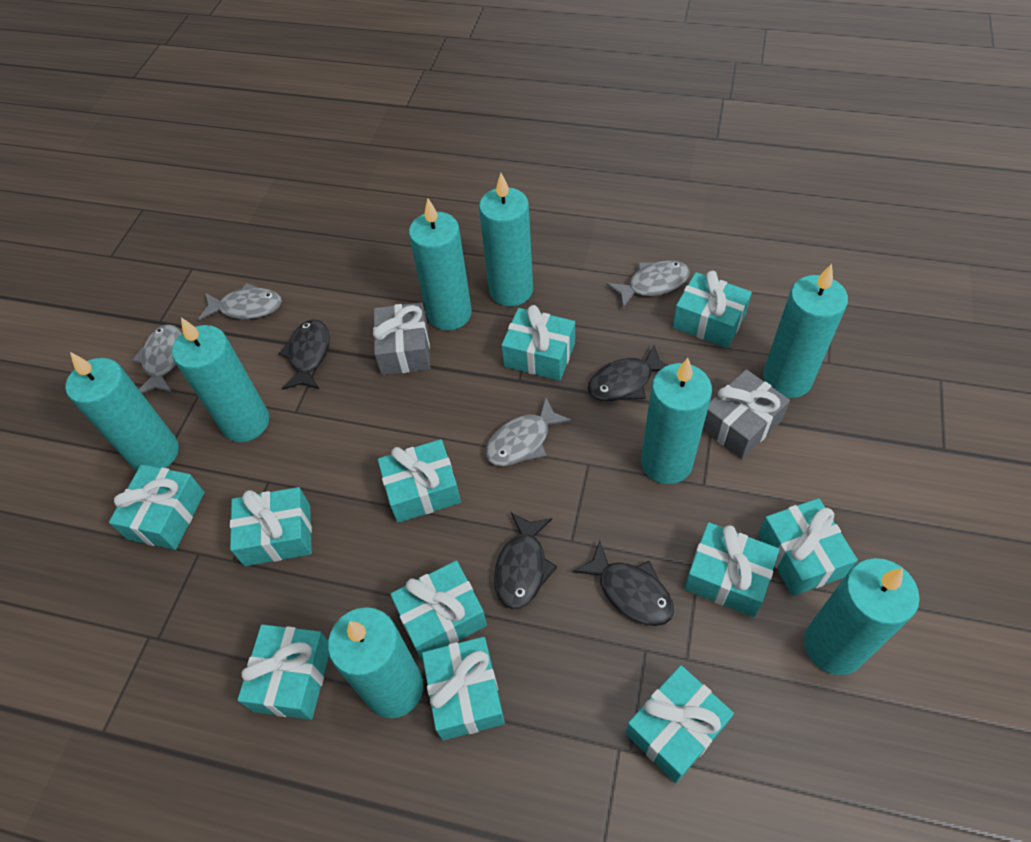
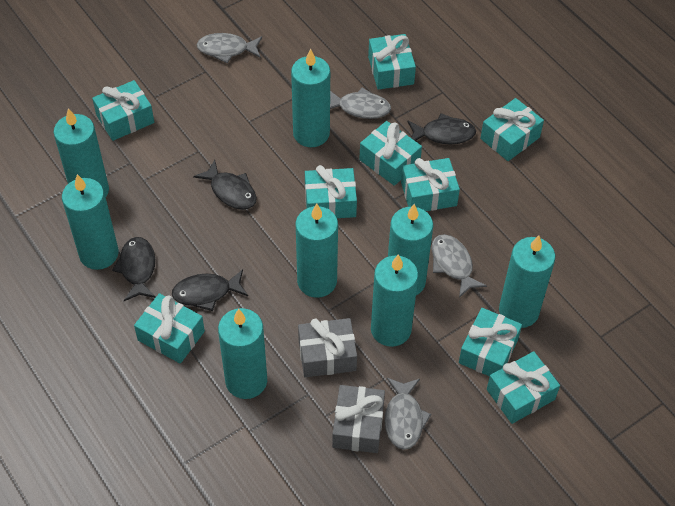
turquoise gift: 11 -> 9

